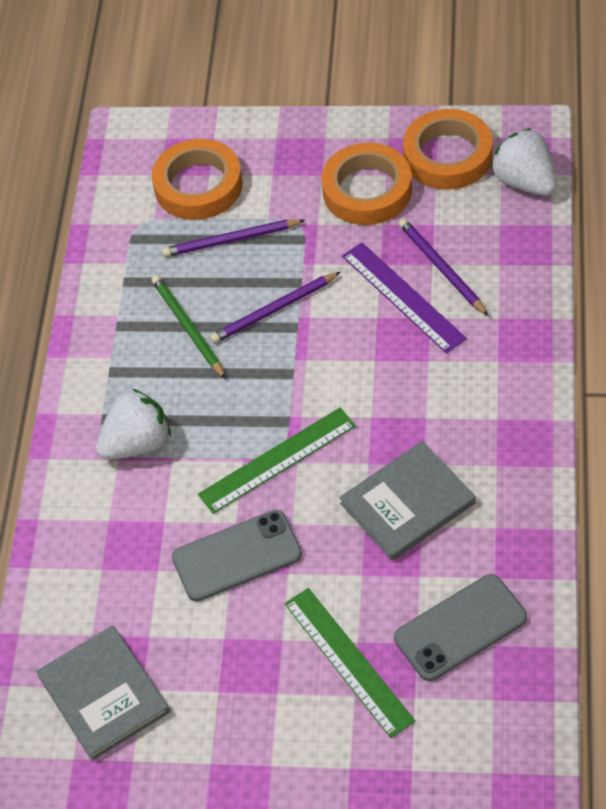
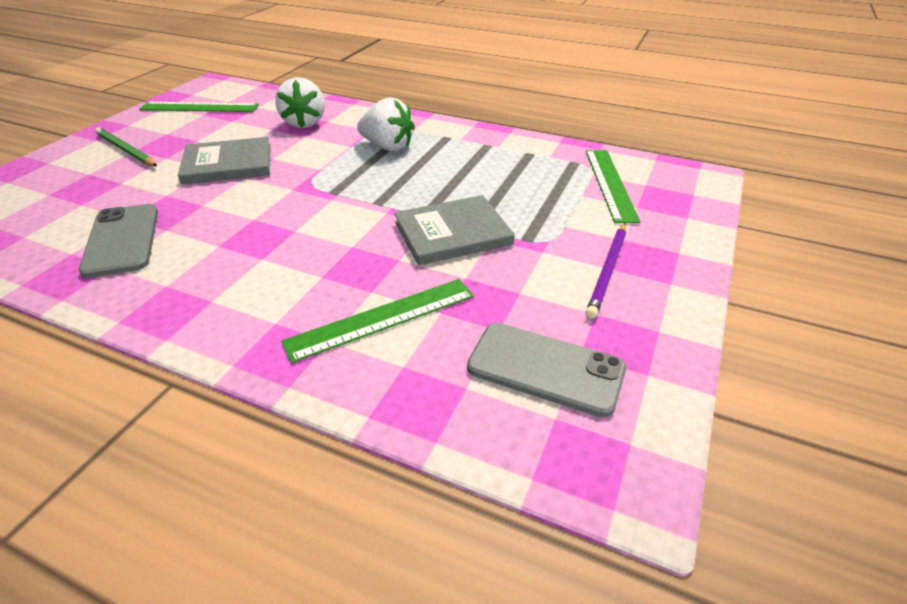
green ruler: 2 -> 3
orange tape: 3 -> 0
purple pencil: 3 -> 1
purple ruler: 1 -> 0

